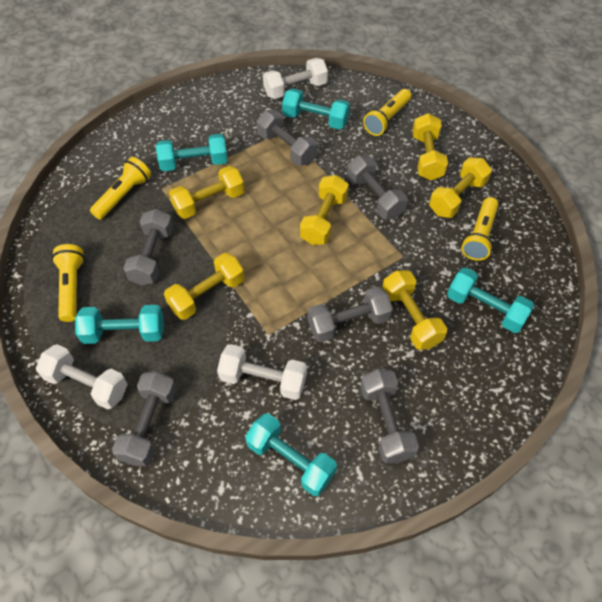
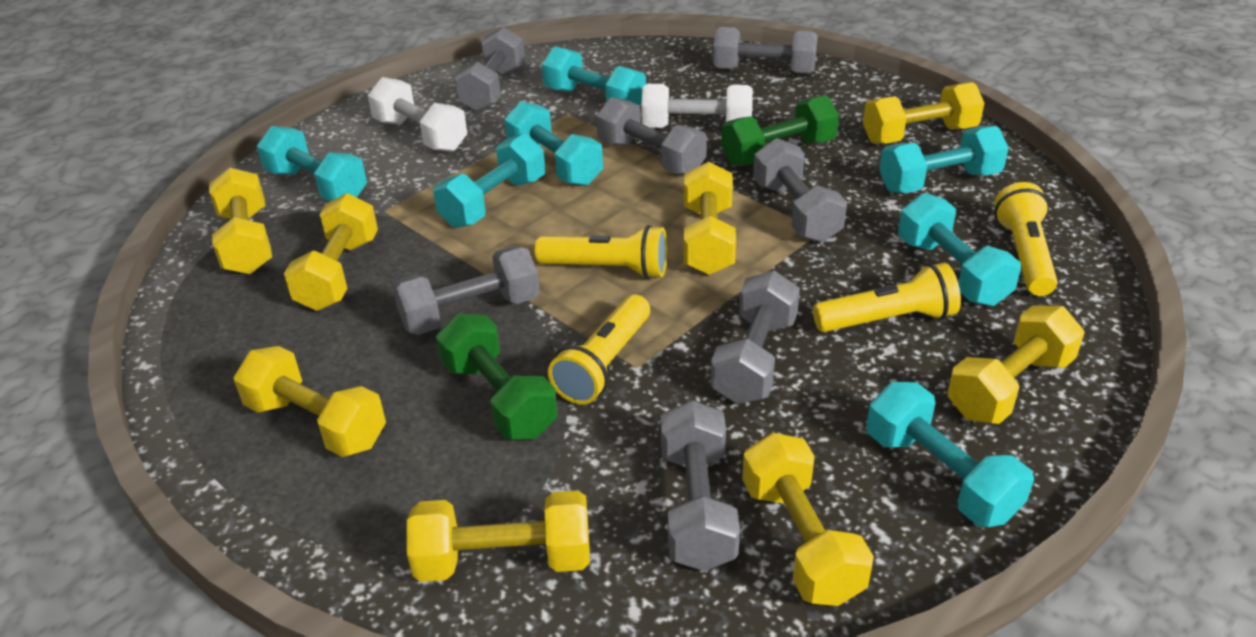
green dumbbell: 0 -> 2
grey dumbbell: 6 -> 7
turquoise dumbbell: 5 -> 7
white dumbbell: 3 -> 2
yellow dumbbell: 6 -> 8

